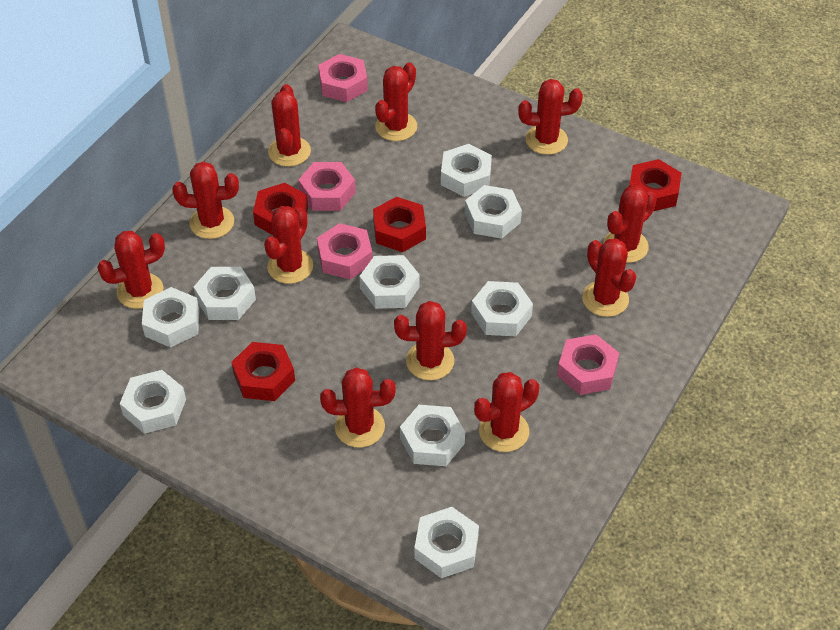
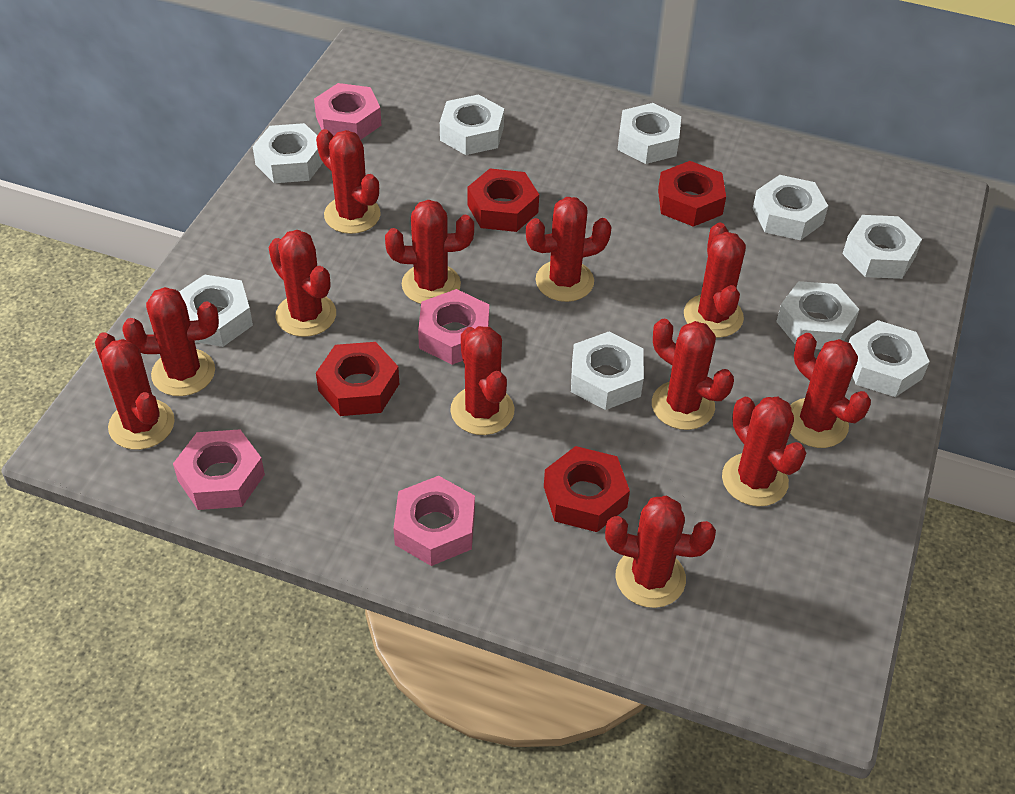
red cactus: 11 -> 12

